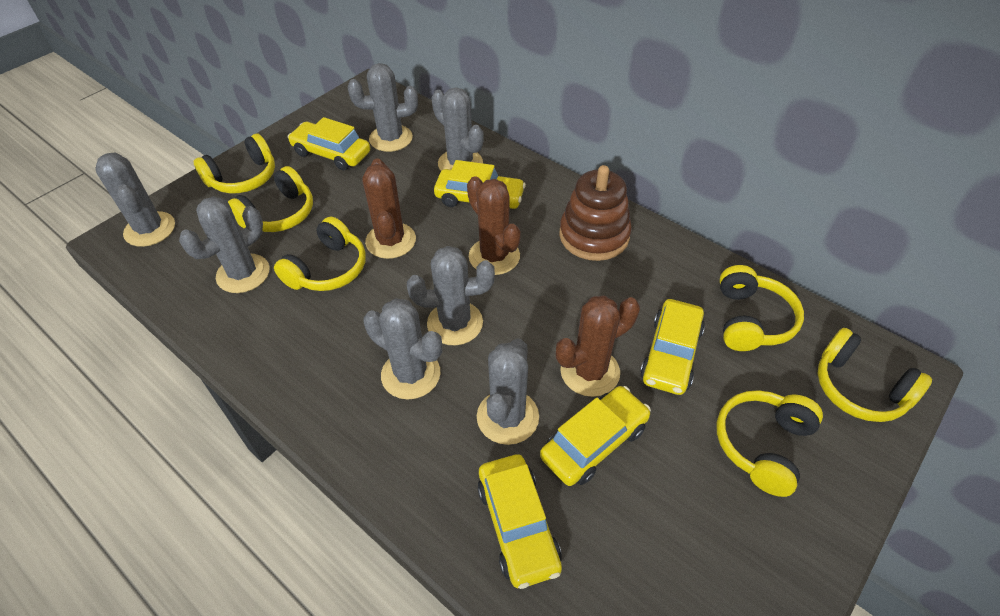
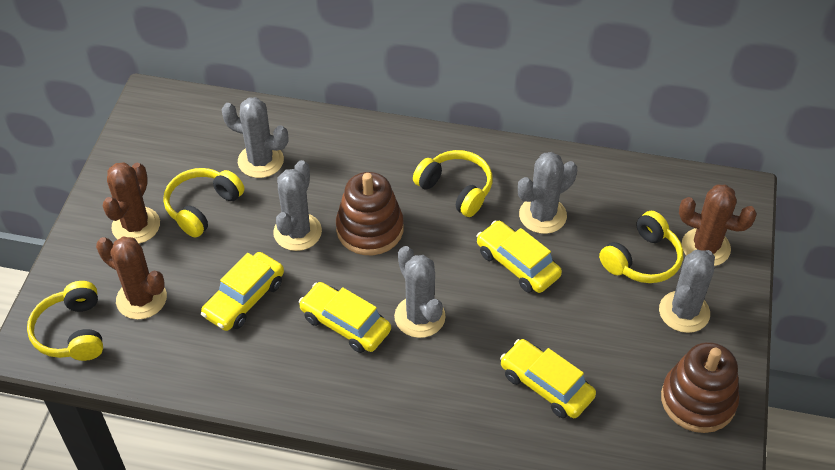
brown stacking toy: 1 -> 2
grey cactus: 7 -> 5
yellow car: 5 -> 4
yellow headphones: 6 -> 4

